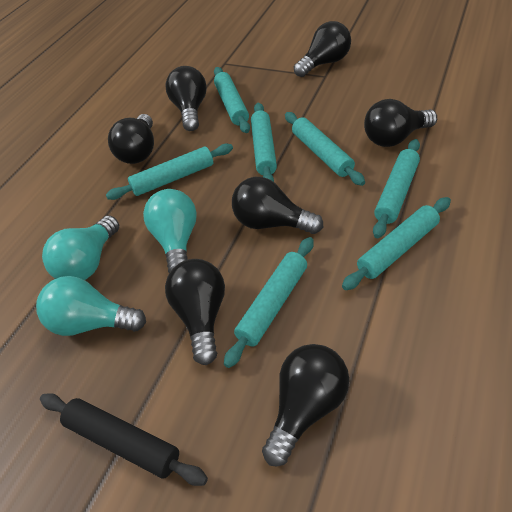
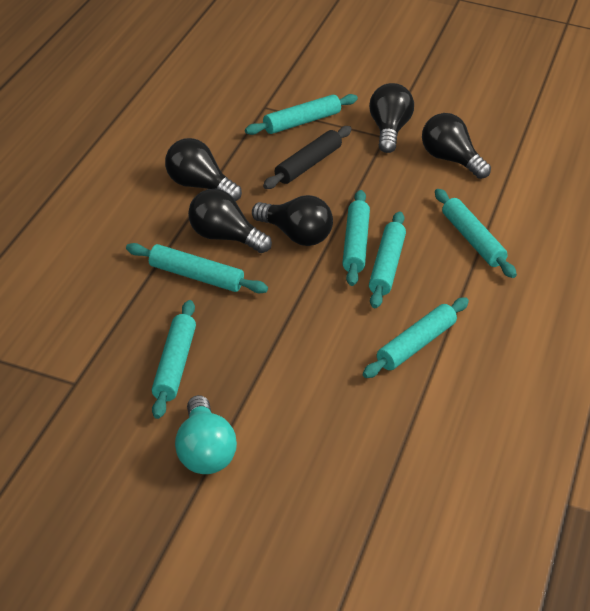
black light bulb: 7 -> 5
turquoise light bulb: 3 -> 1

